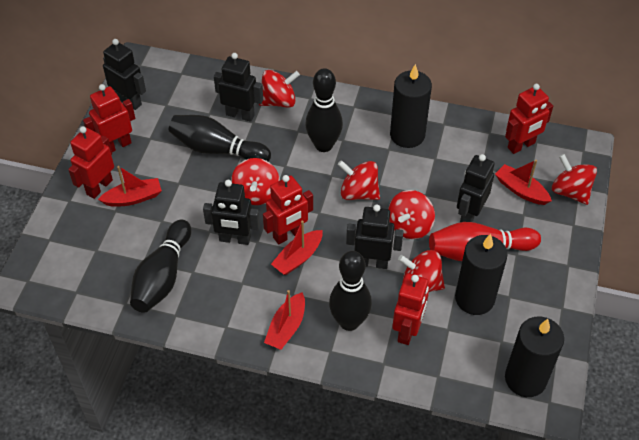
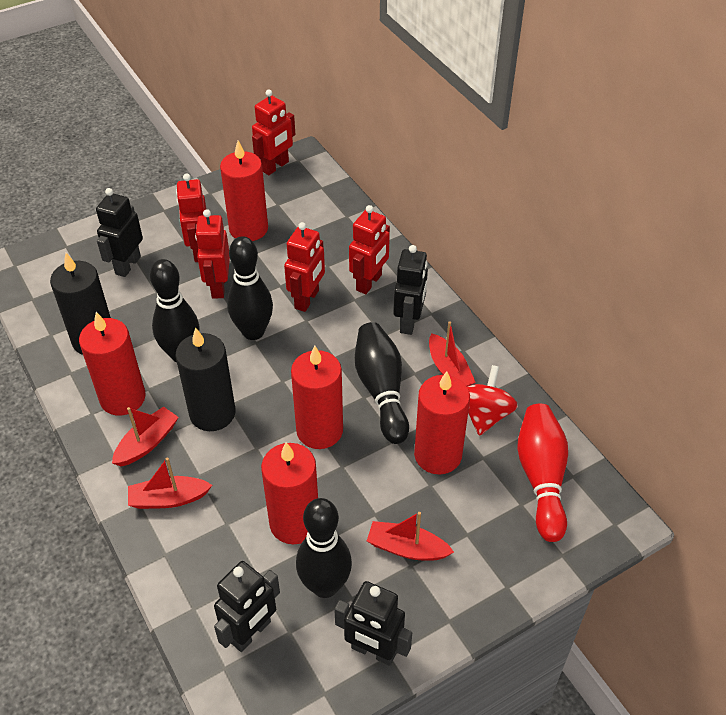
black candle: 3 -> 2
black robot: 5 -> 4
red candle: 0 -> 5
red spinning top: 6 -> 1

